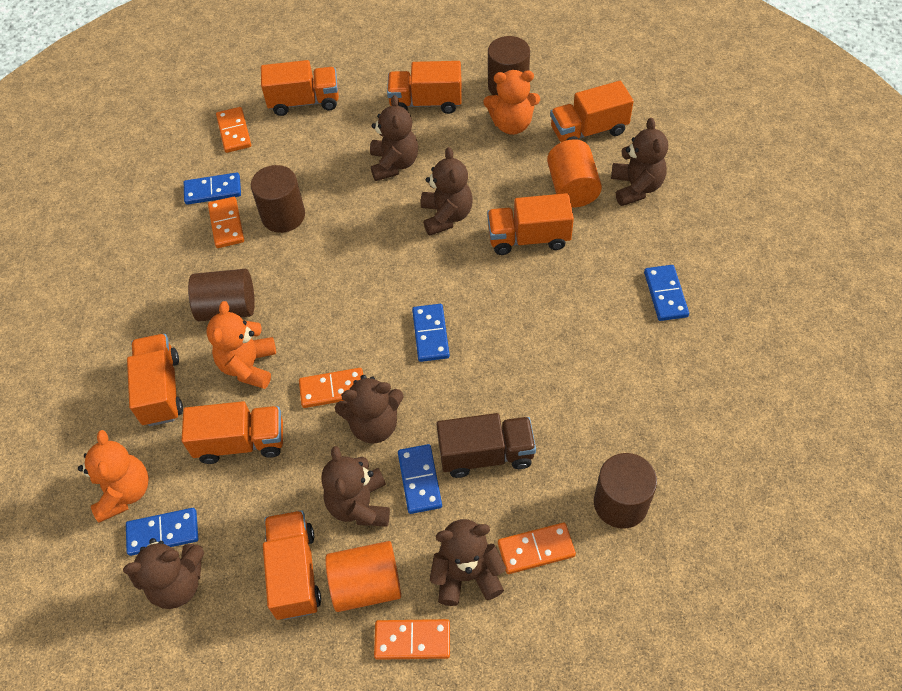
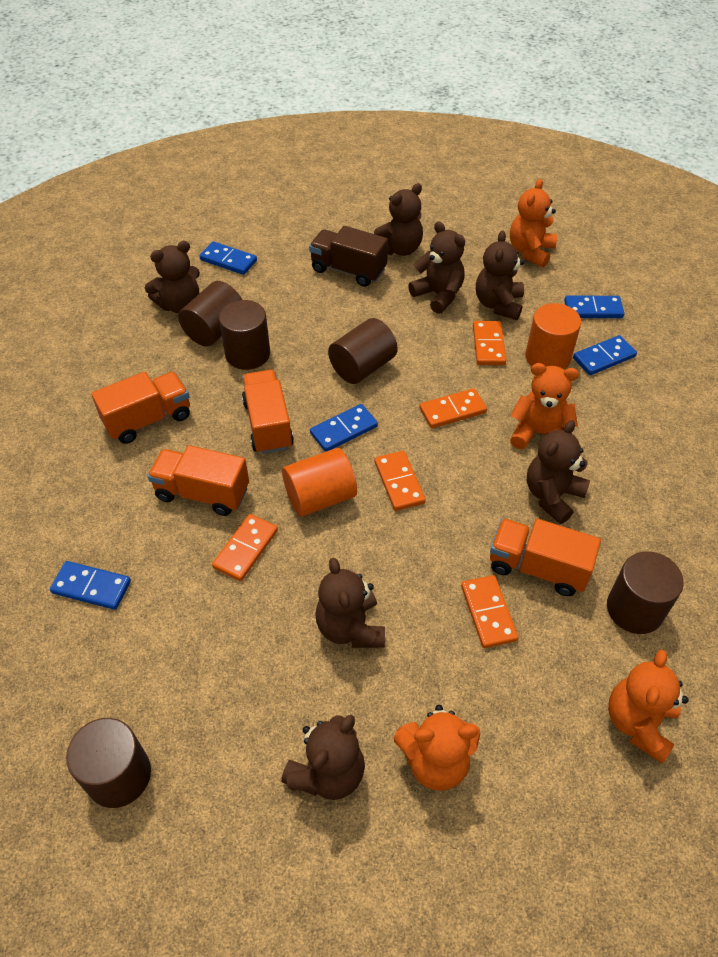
brown cylinder: 4 -> 5
orange teddy bear: 3 -> 4
orange truck: 7 -> 4

